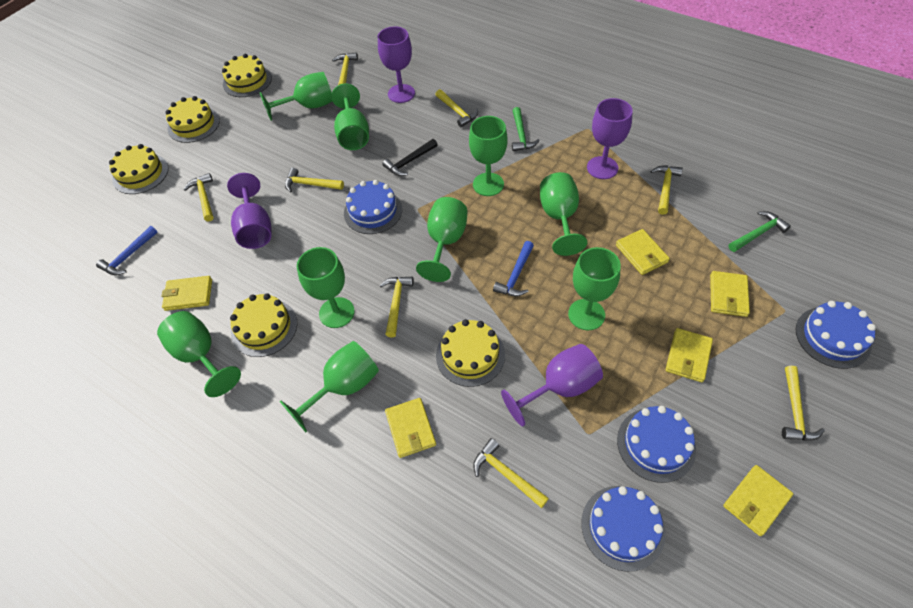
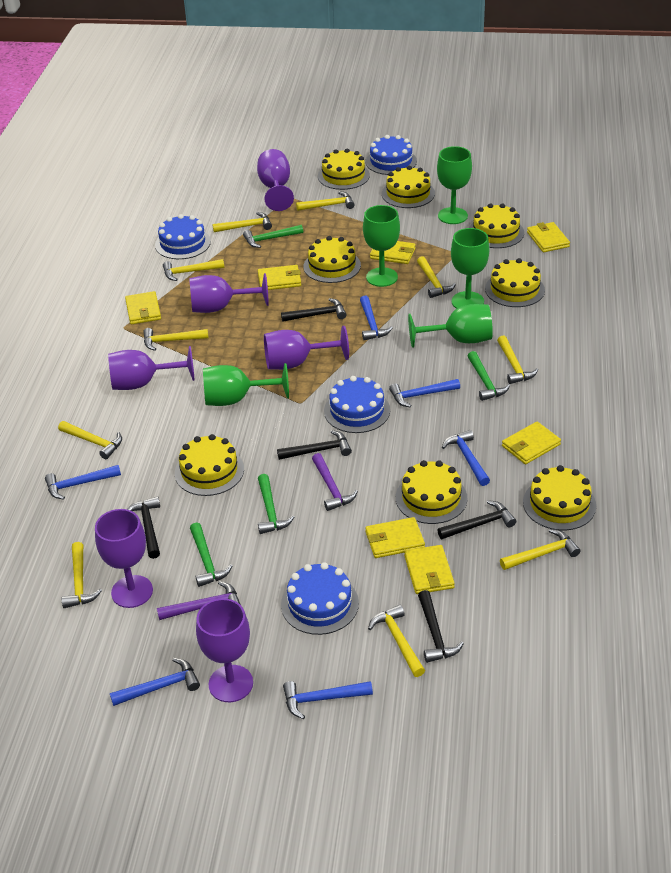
black hammer: 1 -> 5
blue hammer: 2 -> 6
green goblet: 9 -> 5
green hammer: 2 -> 4
purple goblet: 4 -> 6
purple hammer: 0 -> 2
yellow cake: 5 -> 8
yellow hammer: 8 -> 10
yellow wallet: 6 -> 7

